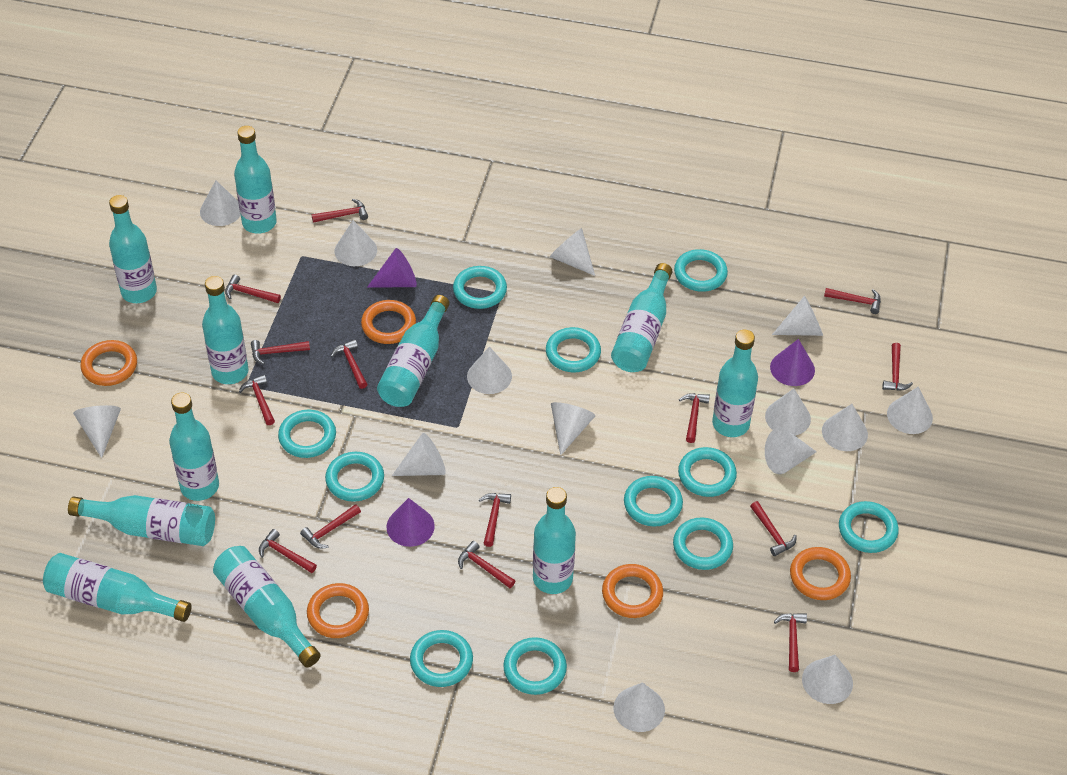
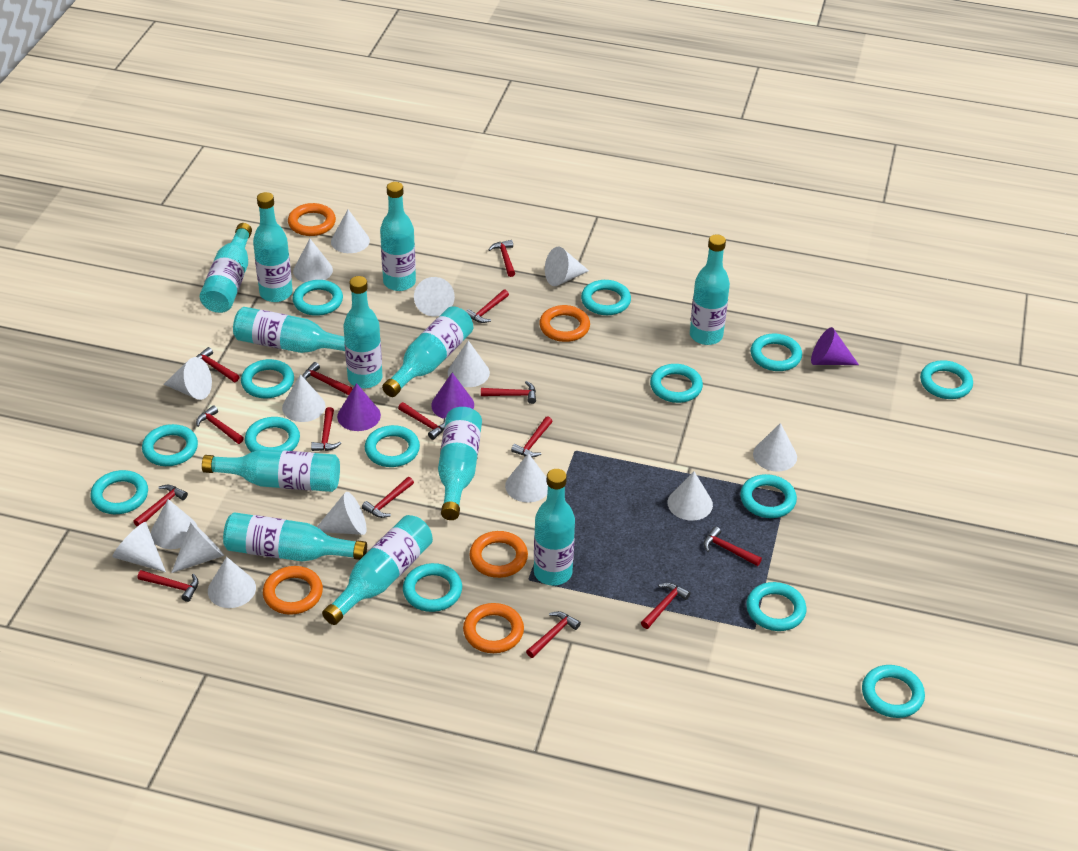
red hammer: 14 -> 15
turquoise bottle: 11 -> 12
turquoise ring: 11 -> 14
white cone: 14 -> 15

